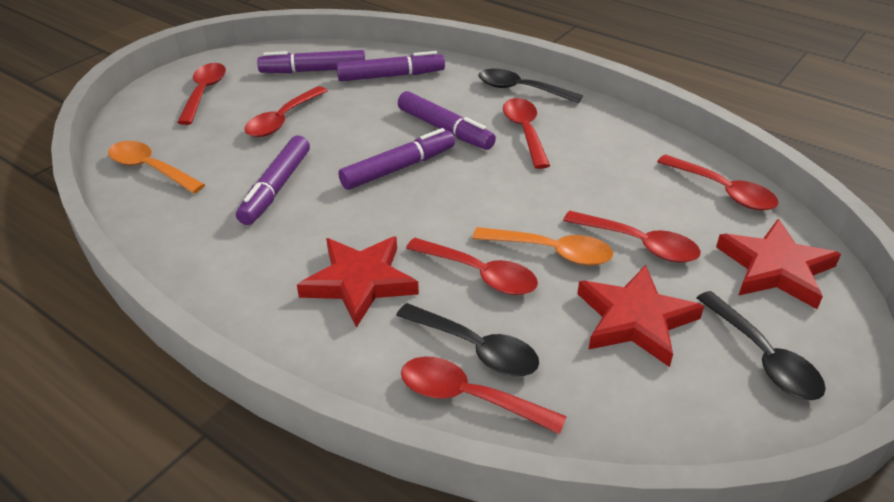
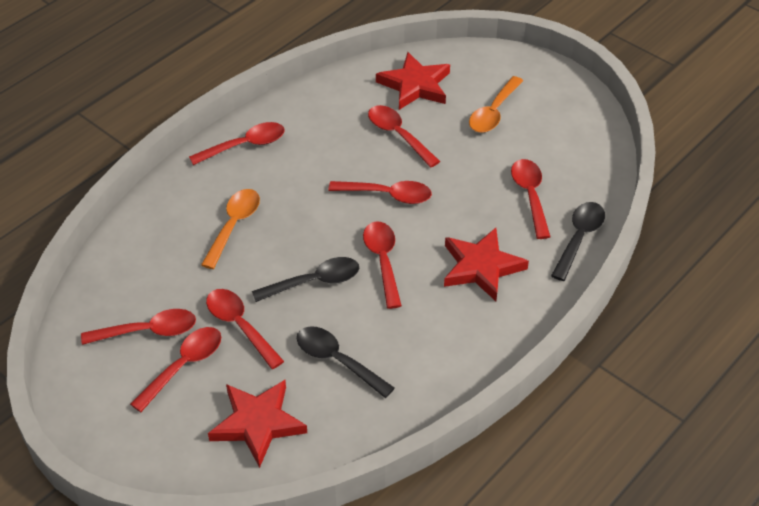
purple marker: 5 -> 0
red spoon: 7 -> 8

